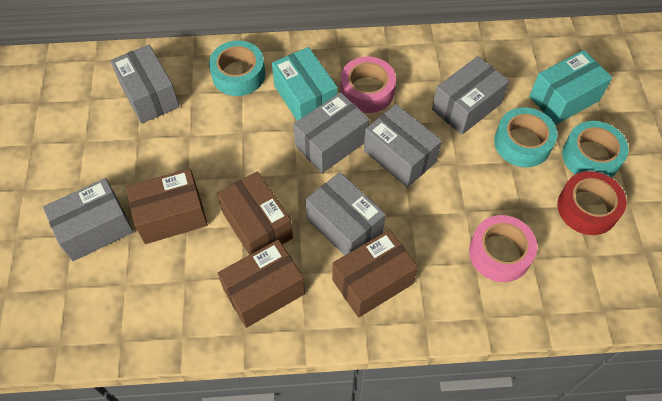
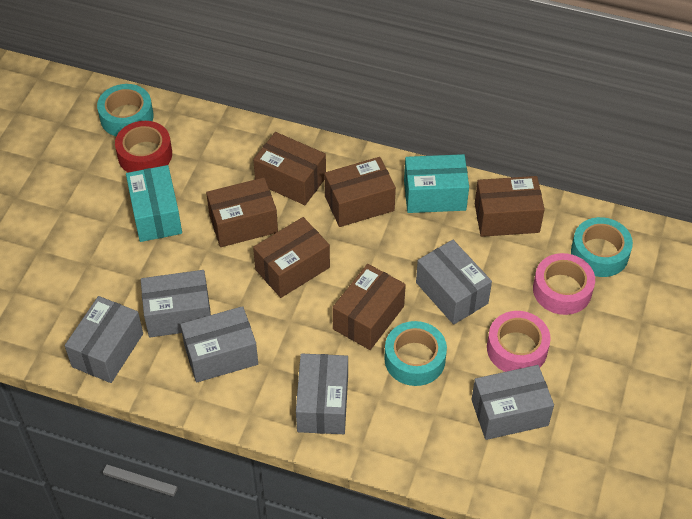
brown box: 4 -> 6

